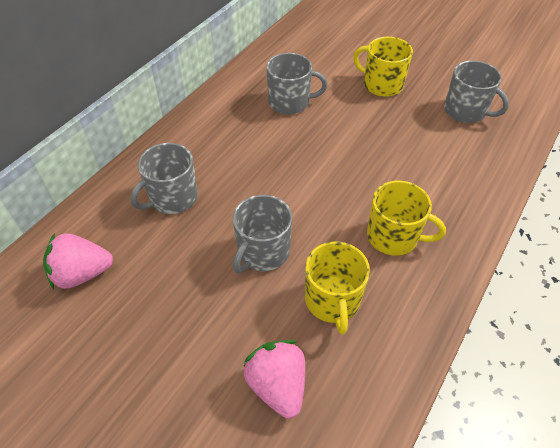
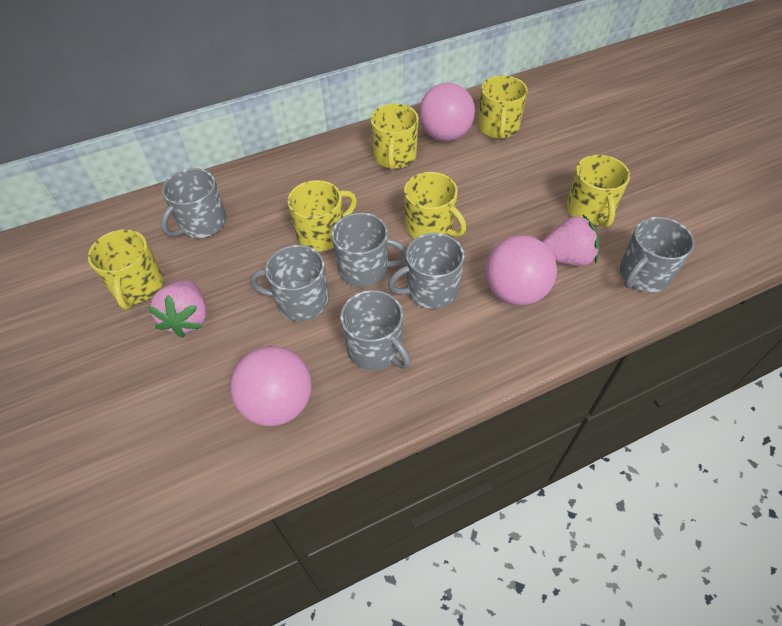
grey mug: 4 -> 6
pink ball: 0 -> 3
yellow mug: 3 -> 6

